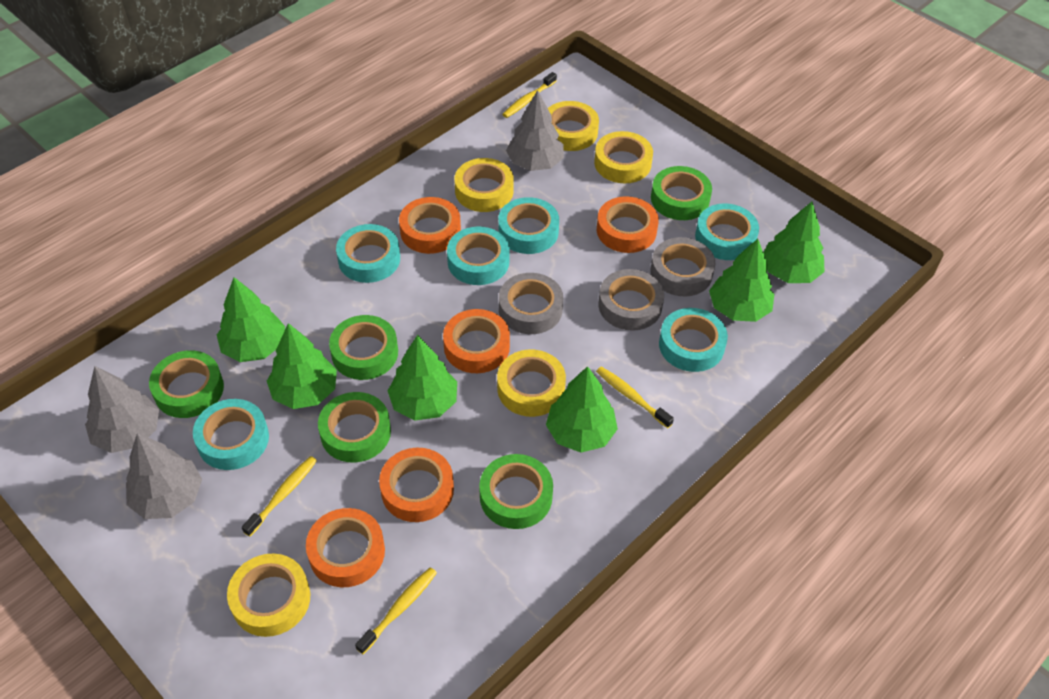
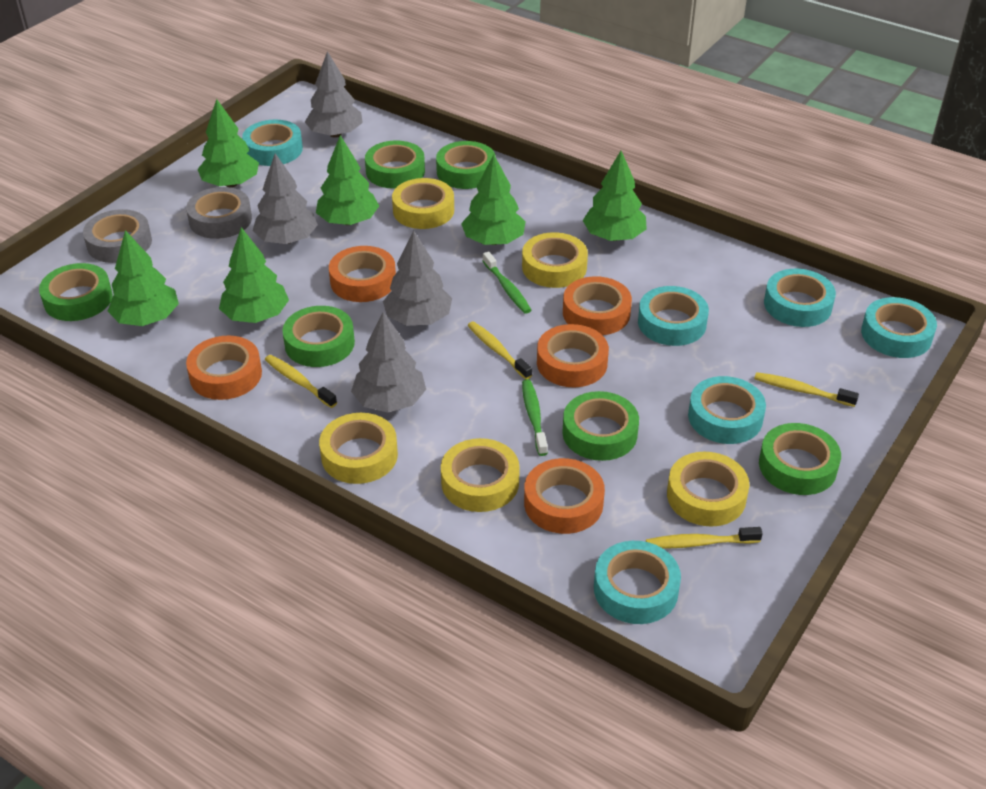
green tape: 5 -> 6
green toothbrush: 0 -> 2
grey tape: 3 -> 2
grey tree: 3 -> 4

